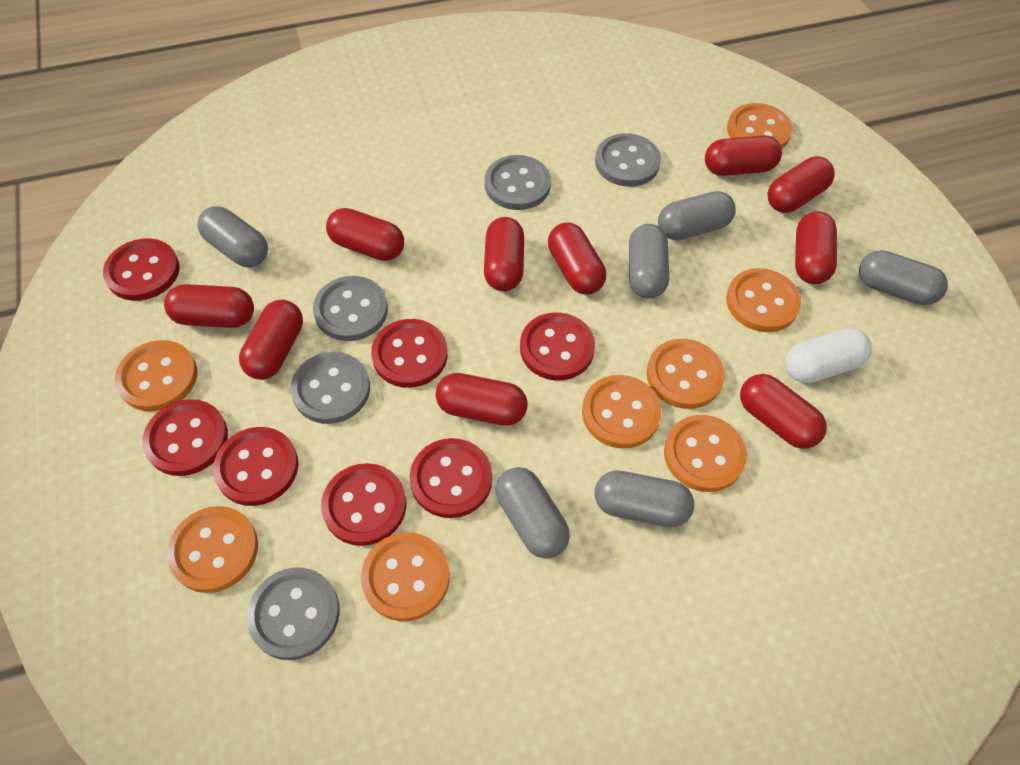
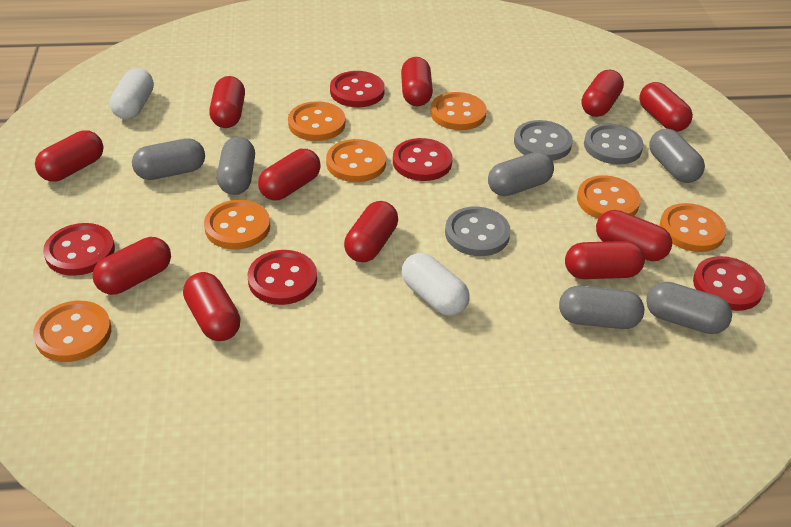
grey button: 5 -> 3
orange button: 8 -> 7
red button: 7 -> 5
red capsule: 10 -> 11
white capsule: 1 -> 2

